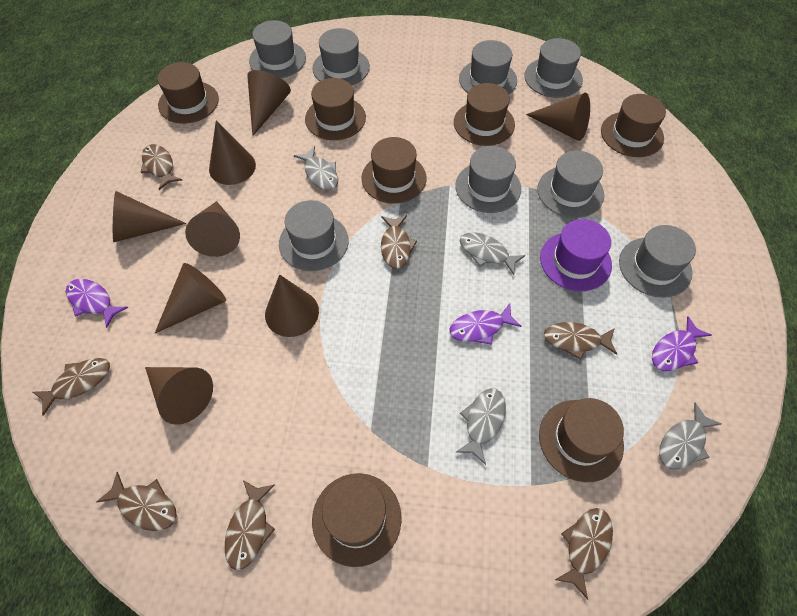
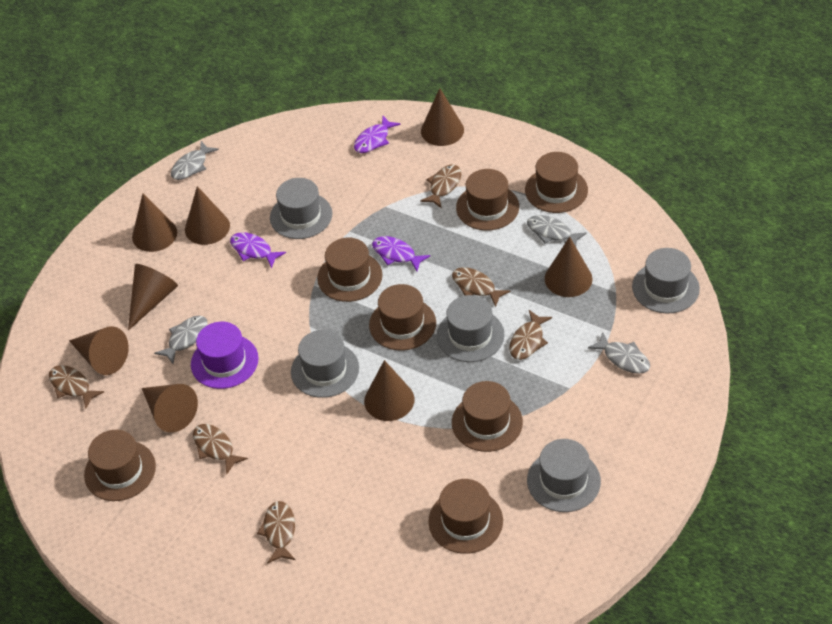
brown fish: 7 -> 6
grey hat: 8 -> 5

